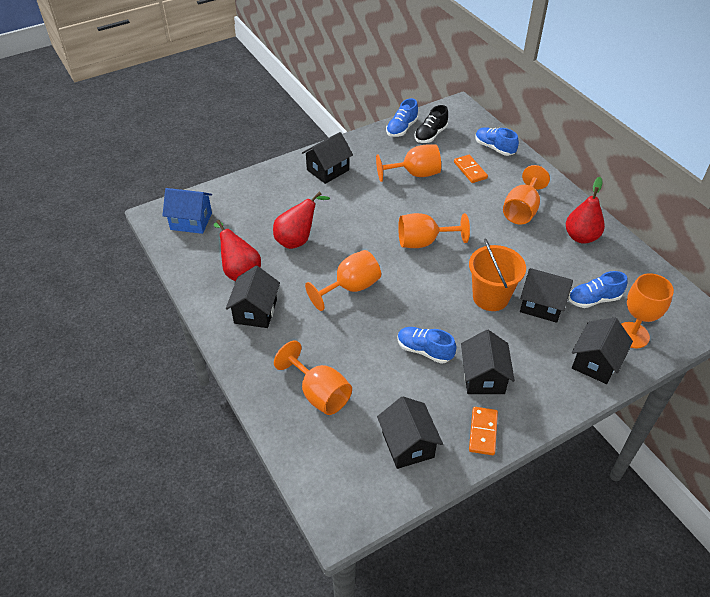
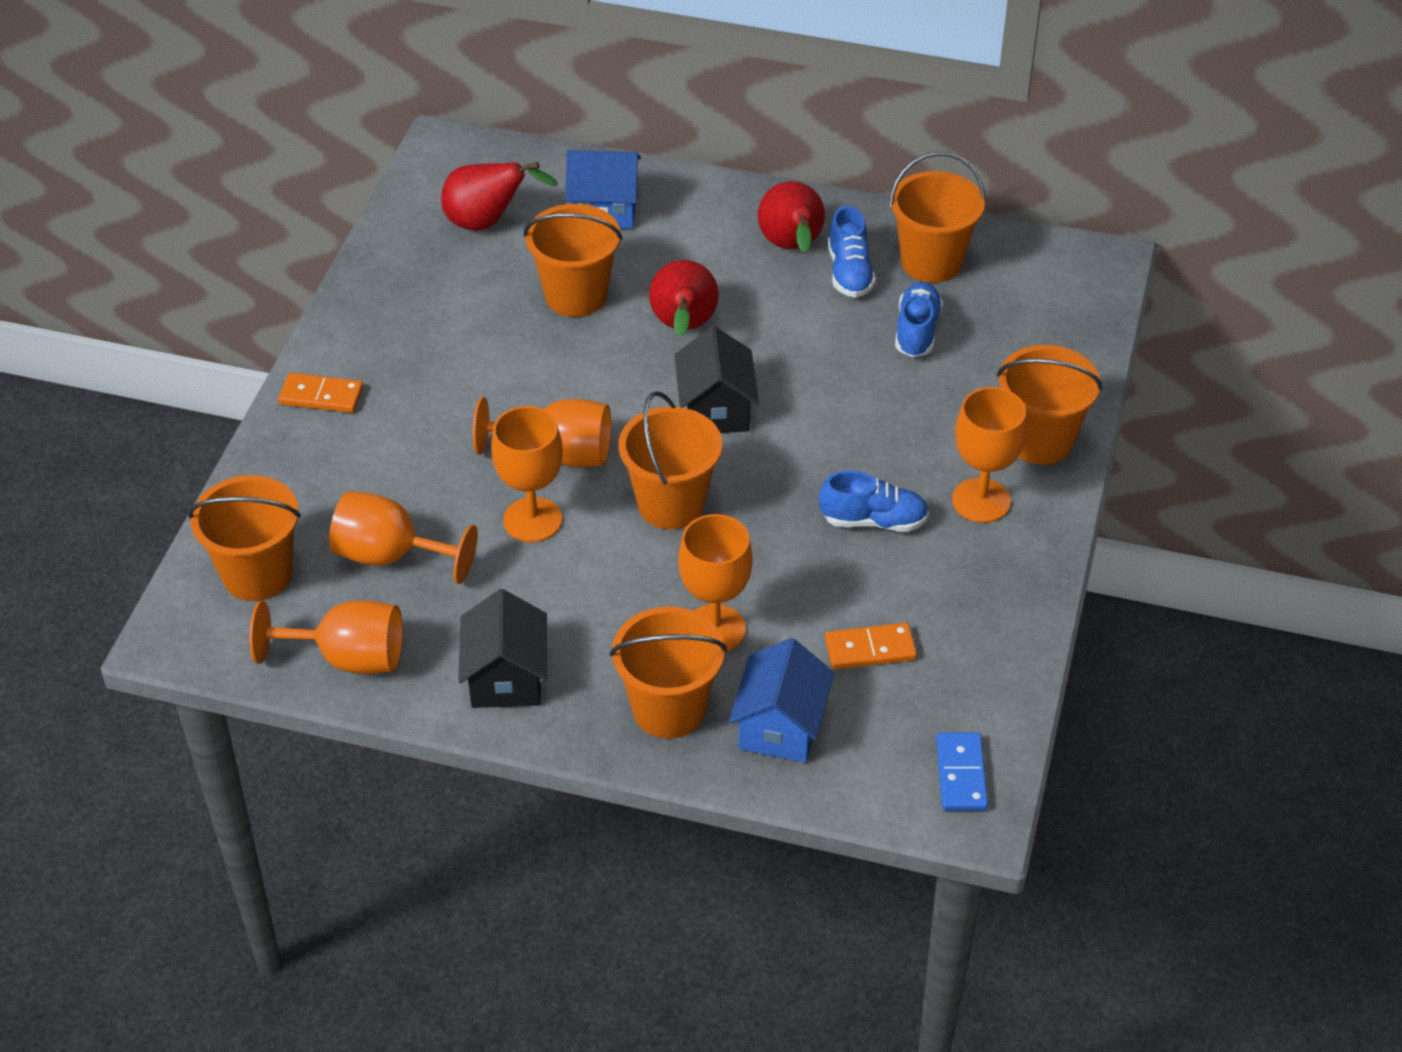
black house: 6 -> 2
black shoe: 1 -> 0
blue domino: 0 -> 1
blue house: 1 -> 2
blue shoe: 4 -> 3
orange bucket: 1 -> 6

